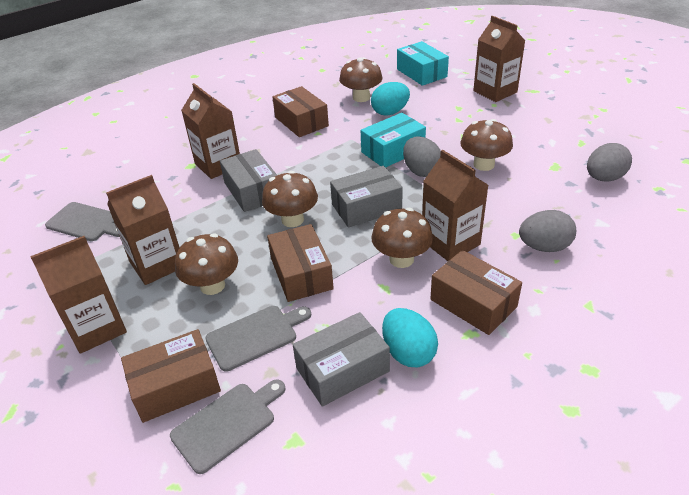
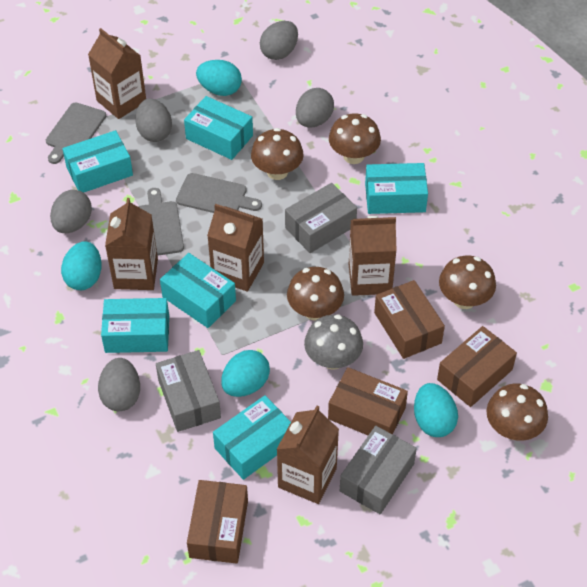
grey egg: 3 -> 5
grey mushroom: 0 -> 1
turquoise box: 2 -> 6
turquoise egg: 2 -> 4

